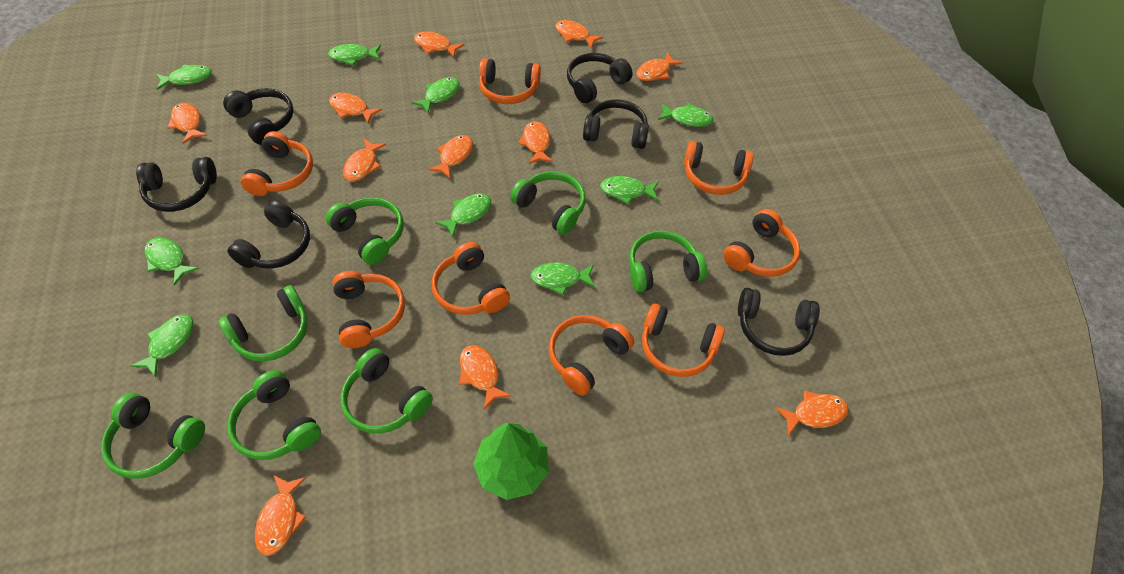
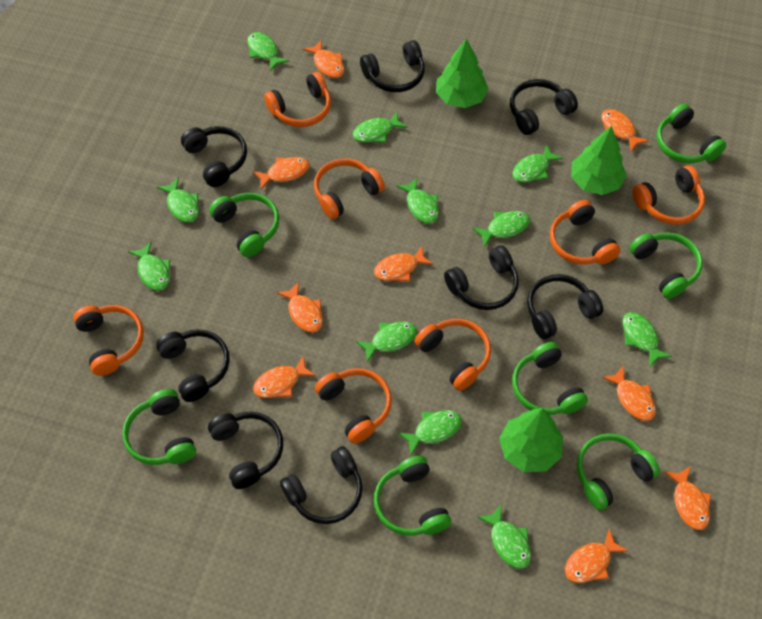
black headphones: 6 -> 8
green fish: 9 -> 11
green tree: 1 -> 3
orange fish: 11 -> 9
orange headphones: 8 -> 7

